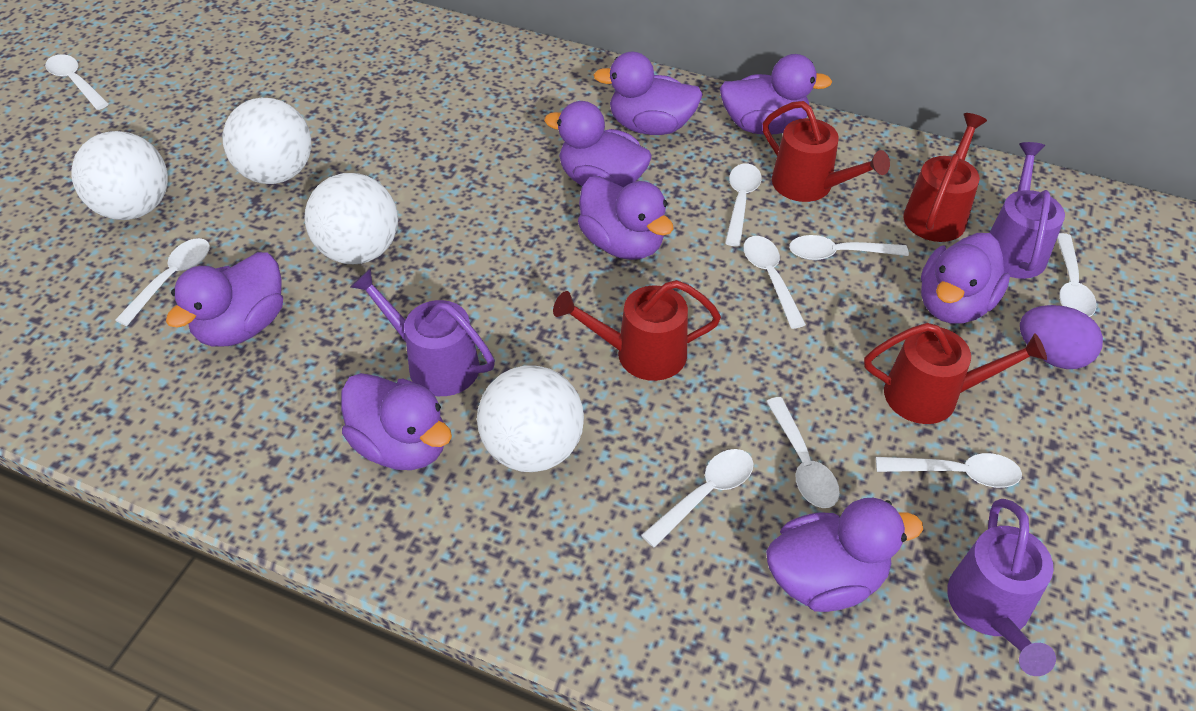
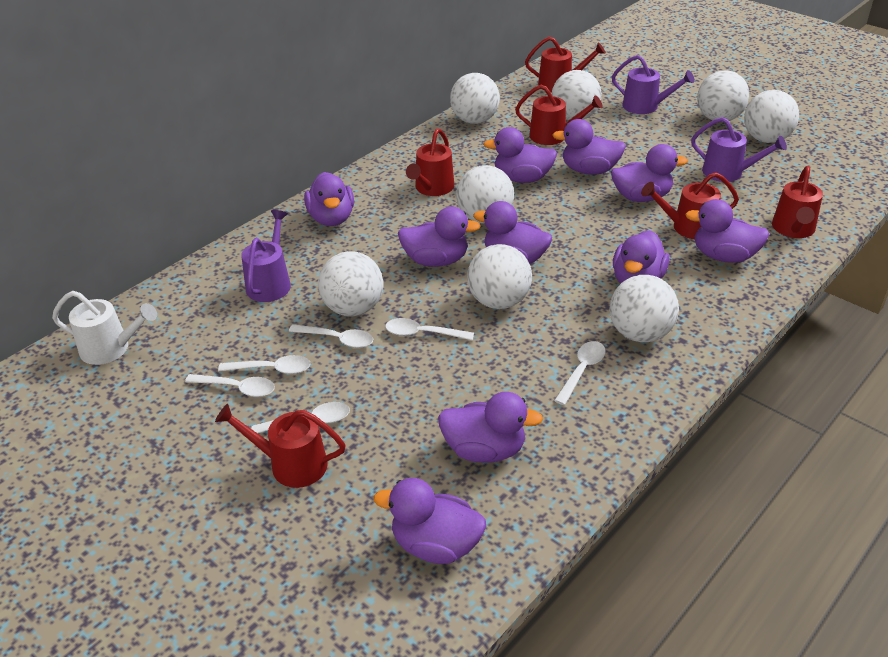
purple duck: 8 -> 10
purple egg: 1 -> 0
red watering can: 4 -> 6
white ball: 4 -> 8
white spoon: 9 -> 6
white watering can: 0 -> 1

